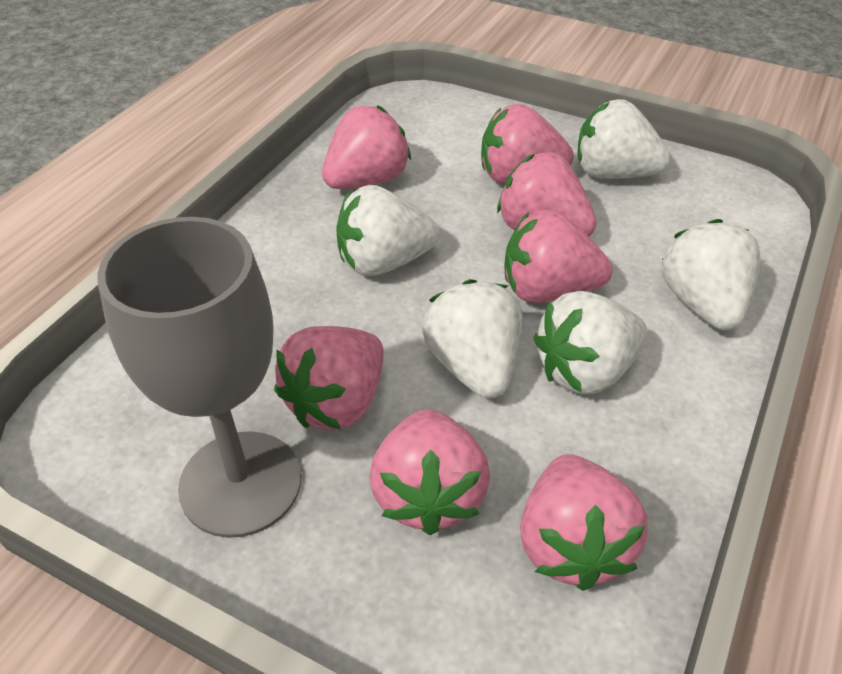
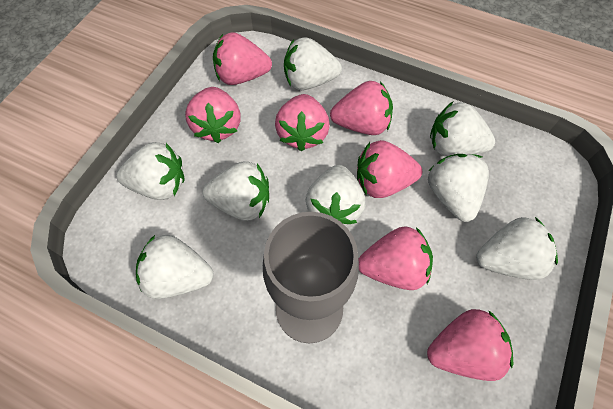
white strawberry: 5 -> 8

